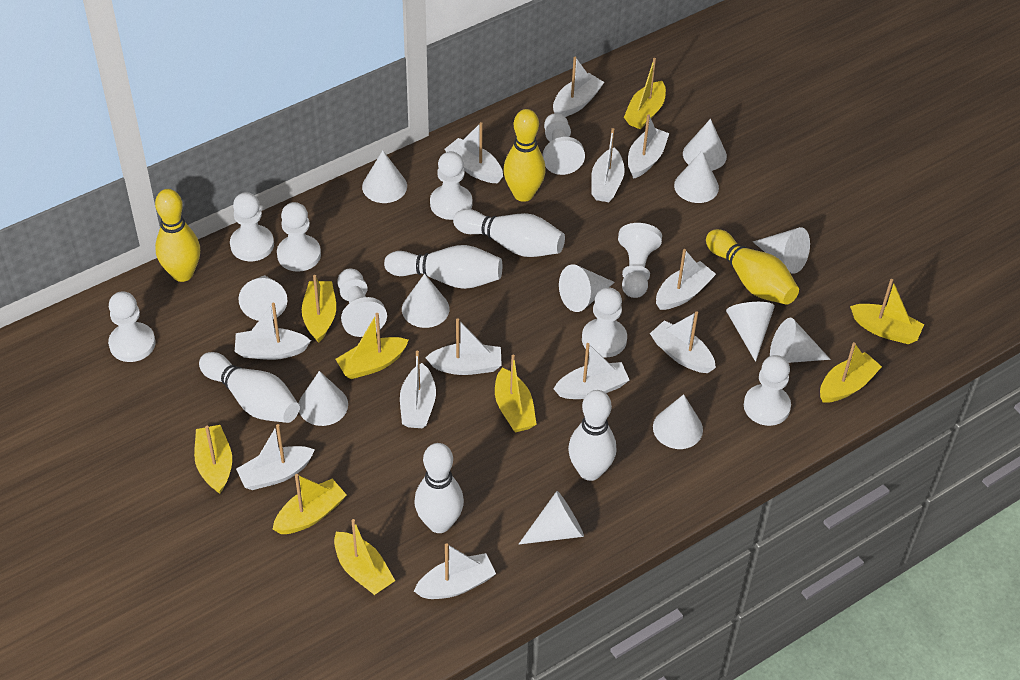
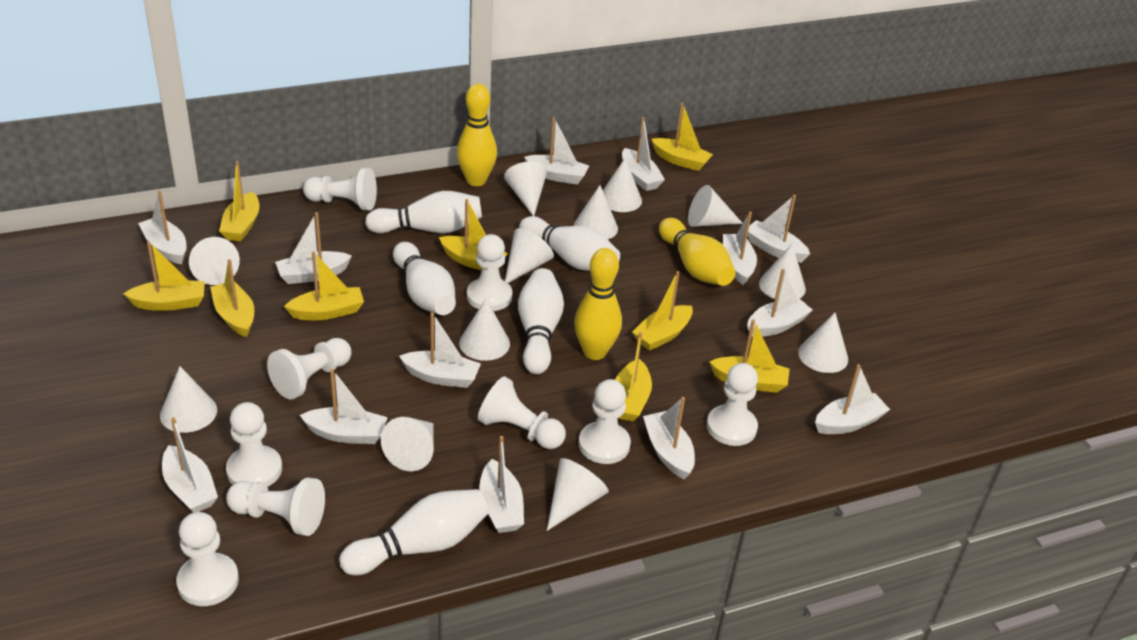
white boat: 12 -> 13

